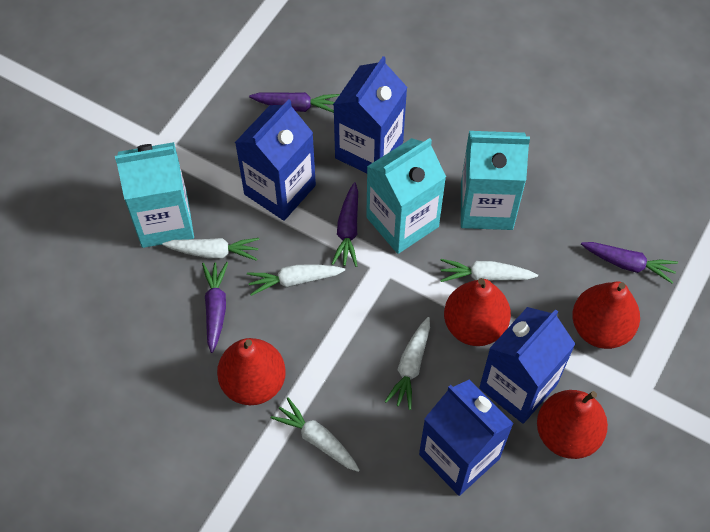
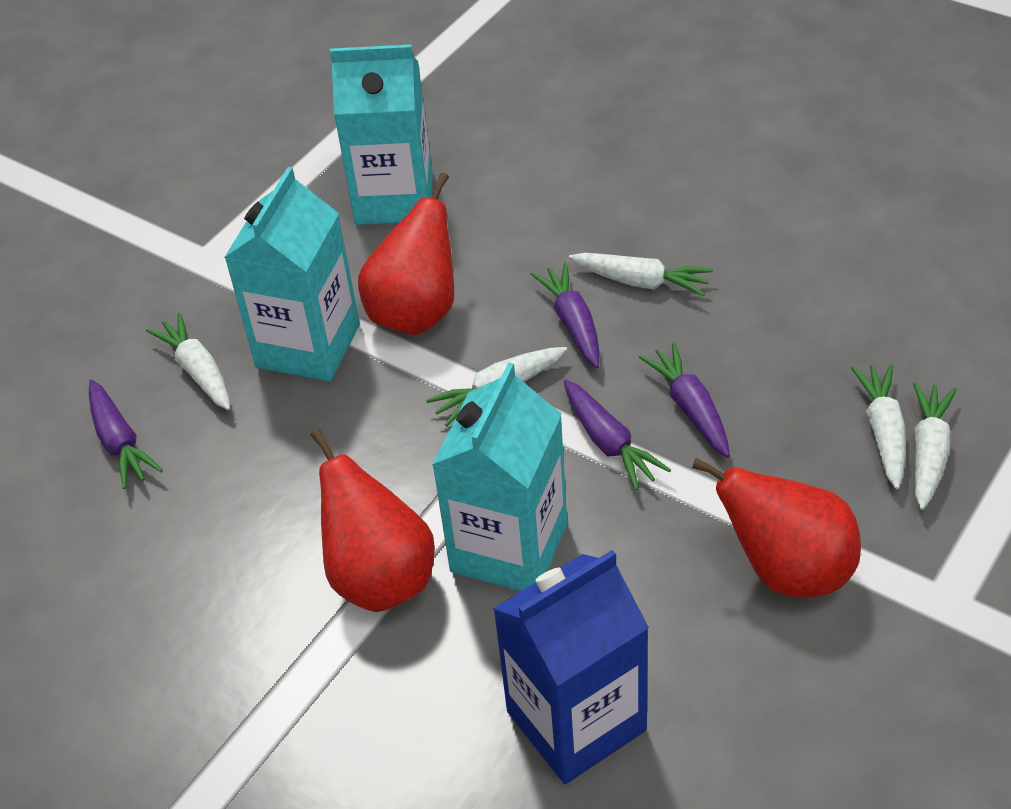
blue carton: 4 -> 1
red pear: 4 -> 3

